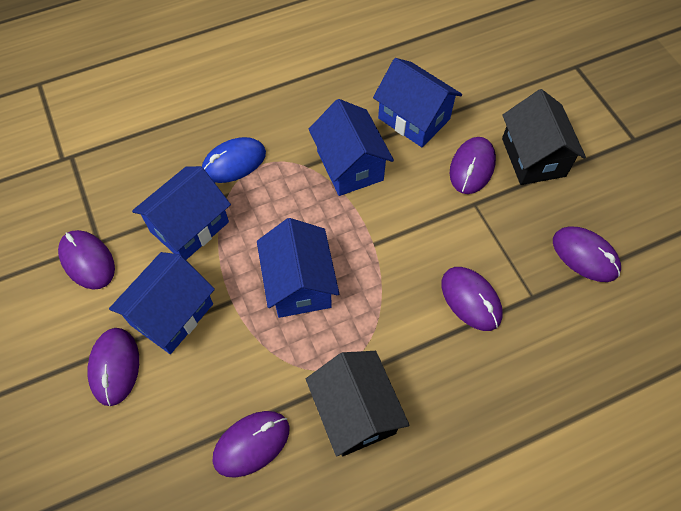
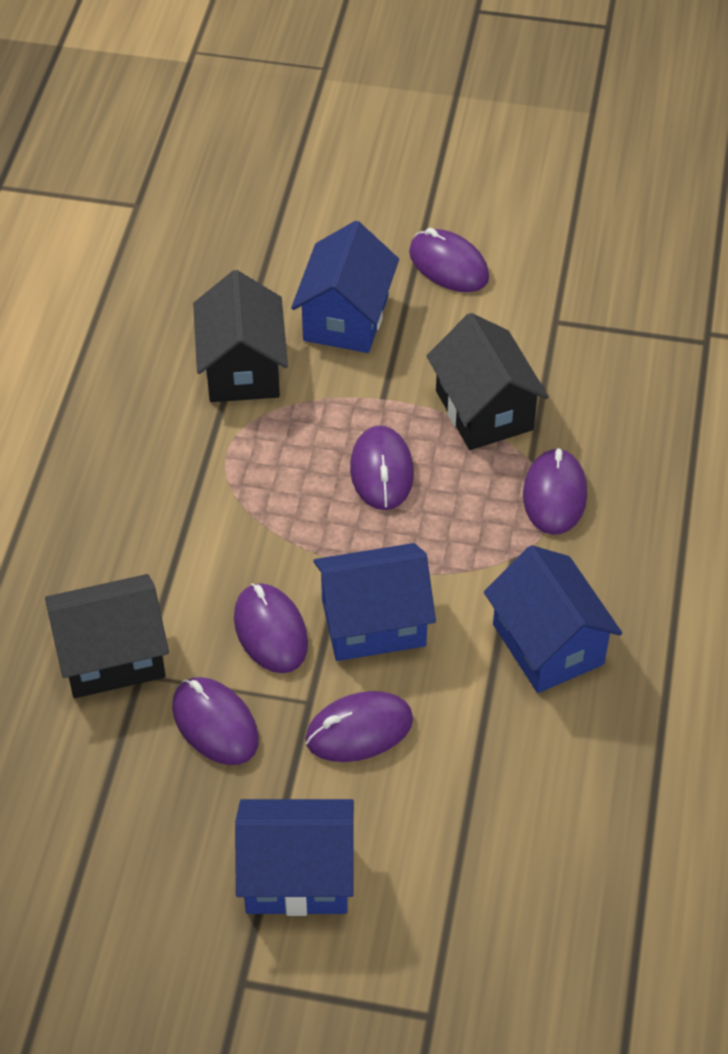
black house: 2 -> 3
blue house: 5 -> 4
blue mouse: 1 -> 0

